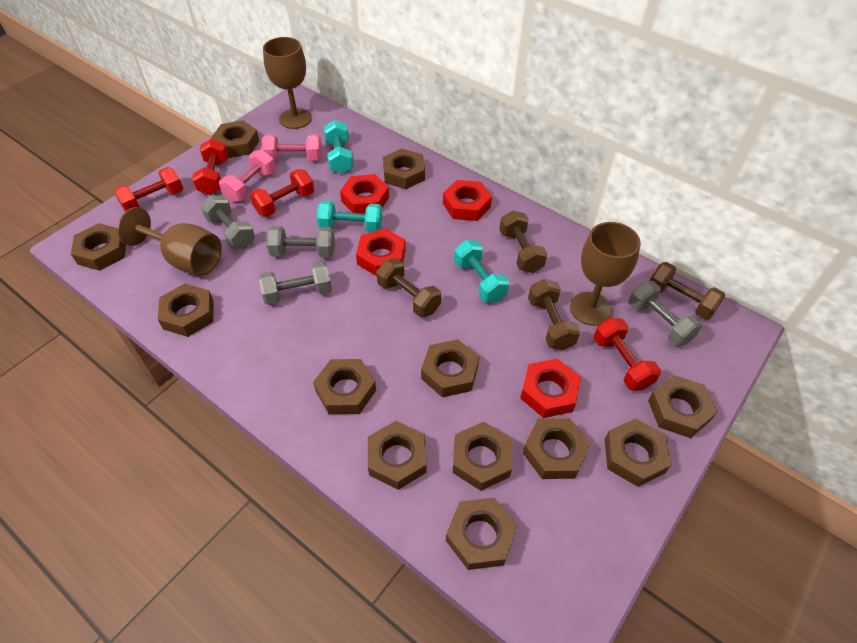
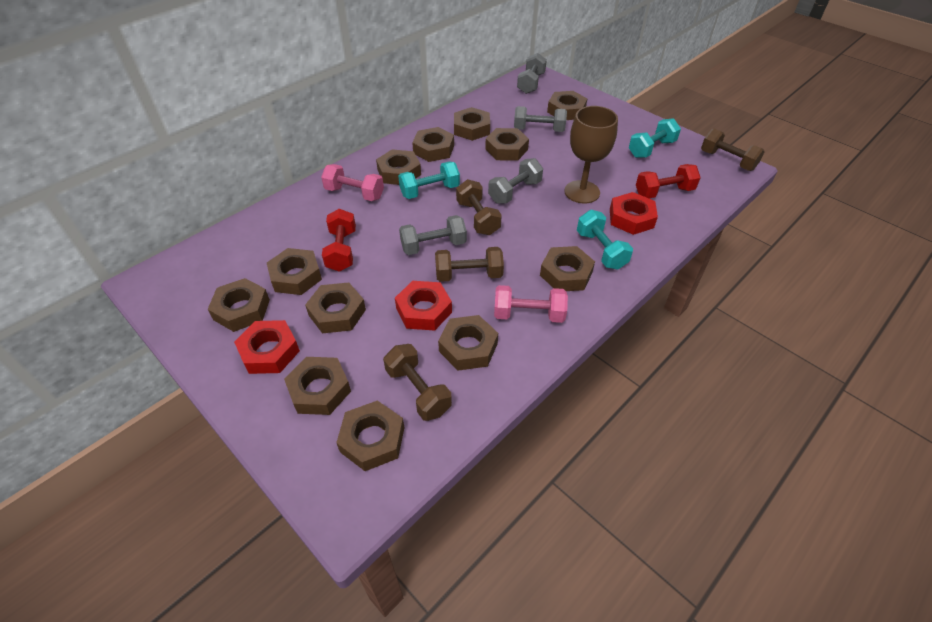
brown goblet: 3 -> 1
red dumbbell: 4 -> 2
red nut: 4 -> 3

